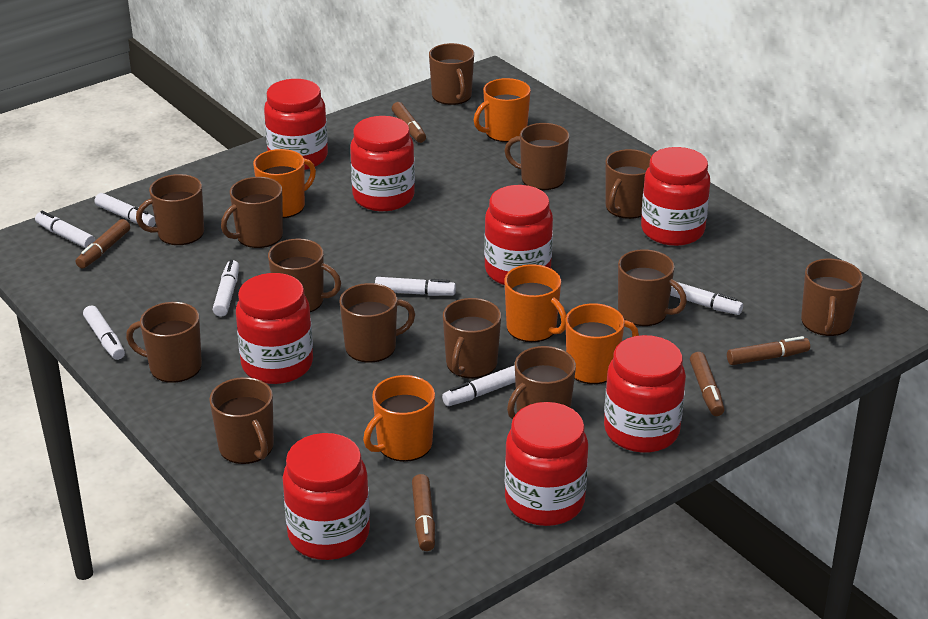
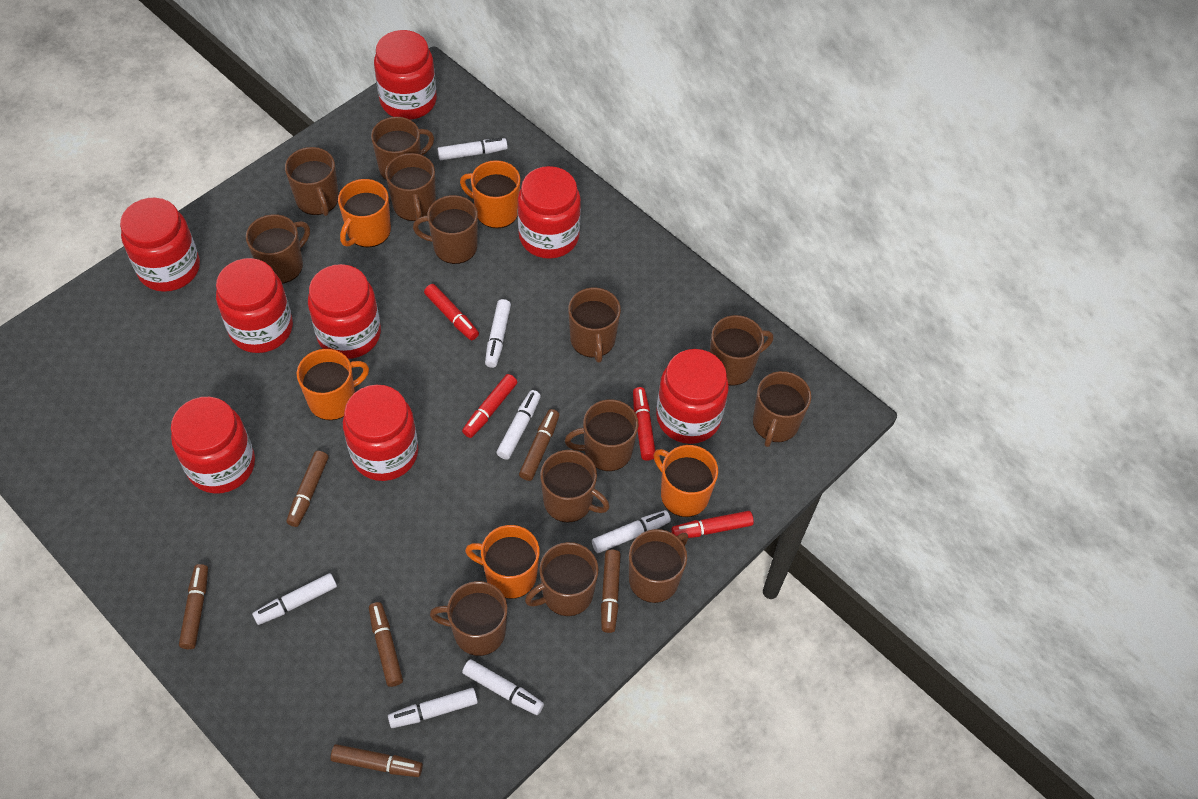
brown marker: 5 -> 6
red marker: 0 -> 4

